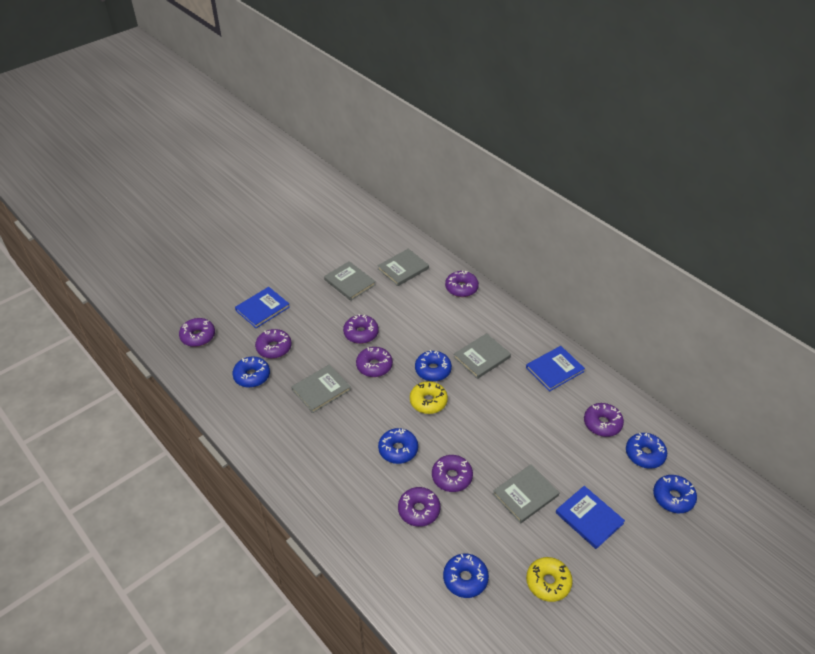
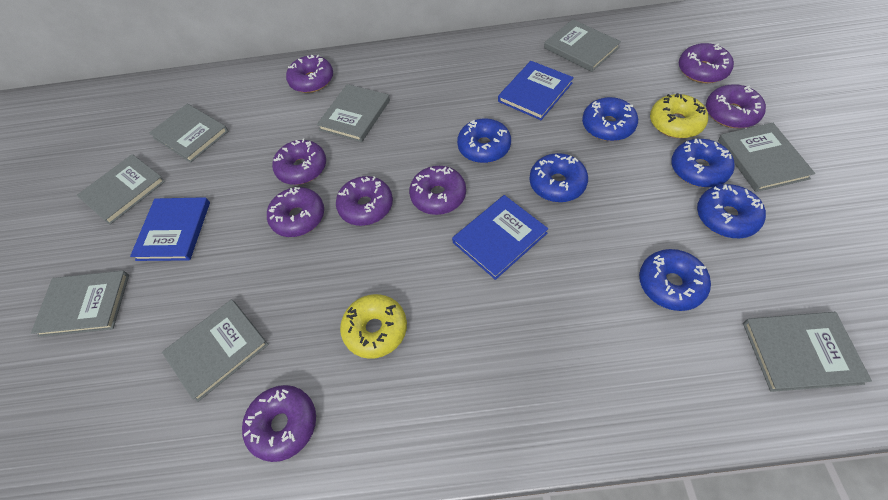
grey book: 5 -> 8

